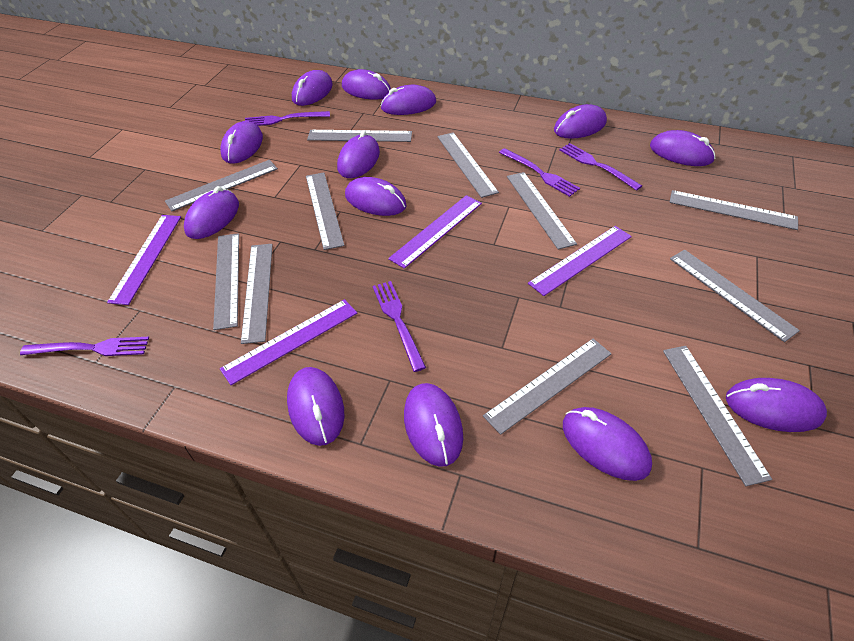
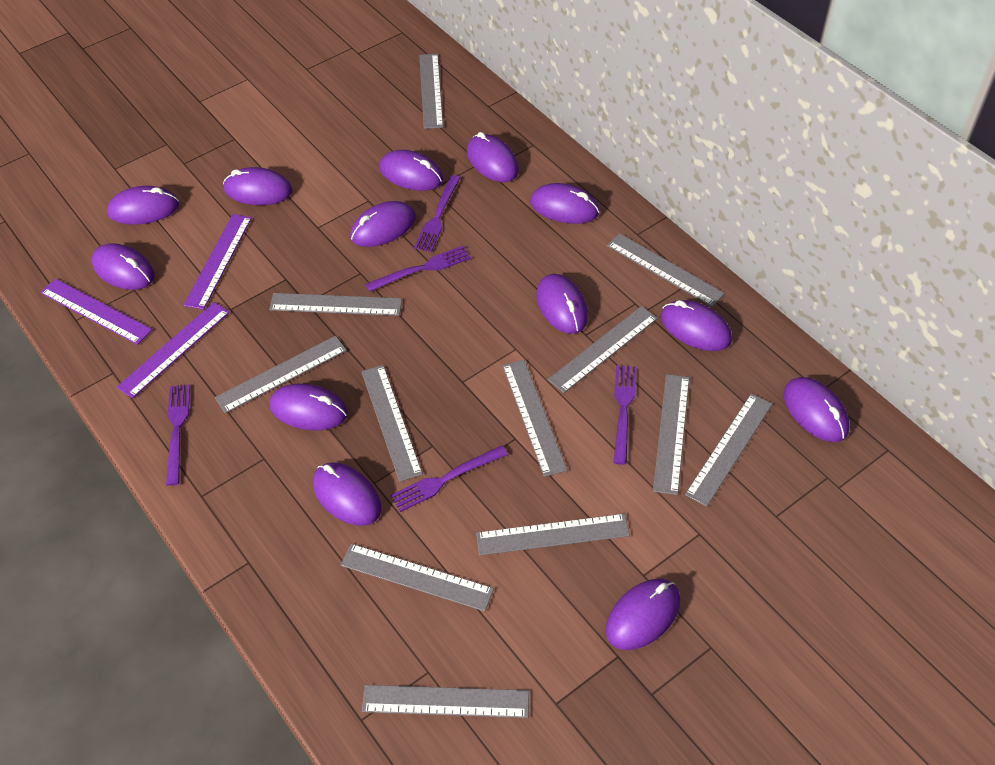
grey ruler: 11 -> 12
purple ruler: 4 -> 3

